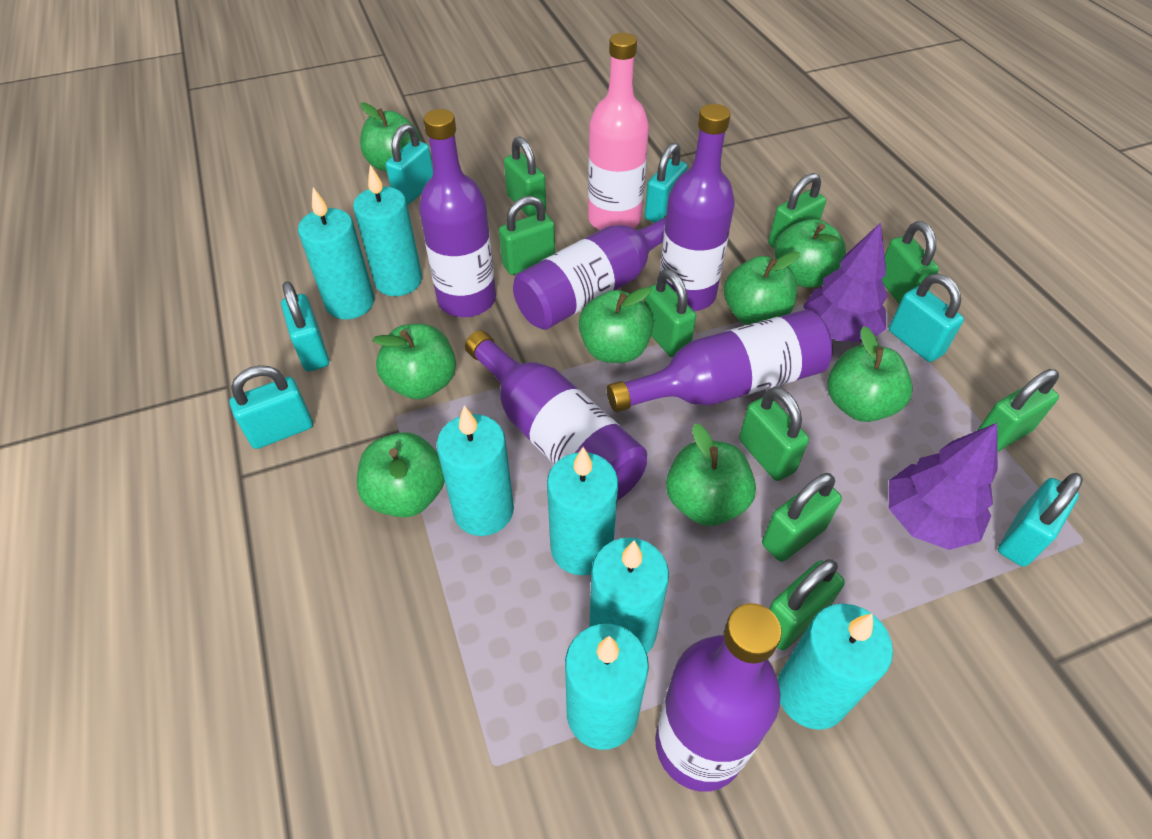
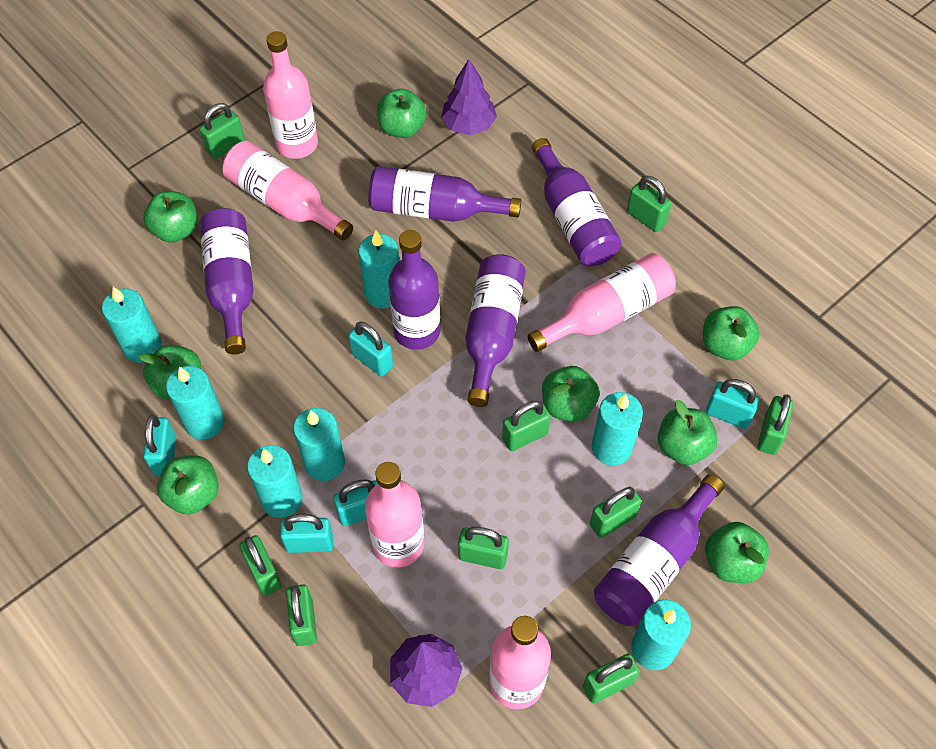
pink bottle: 1 -> 5
turquoise padlock: 6 -> 5

